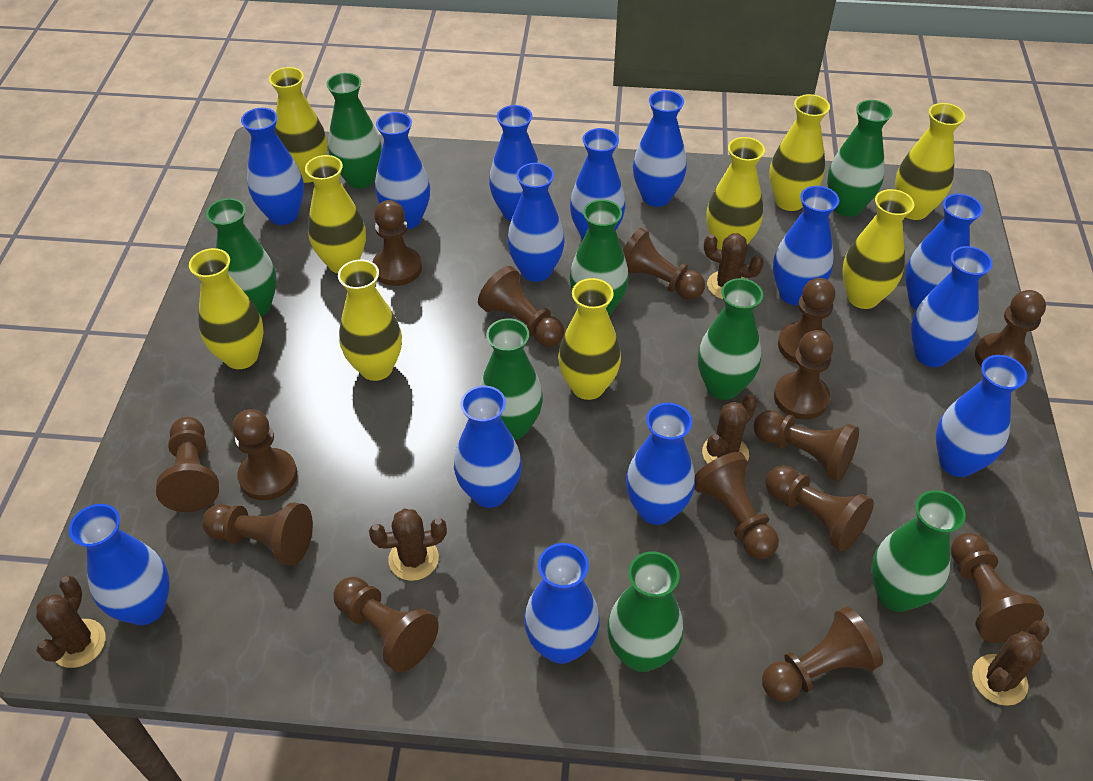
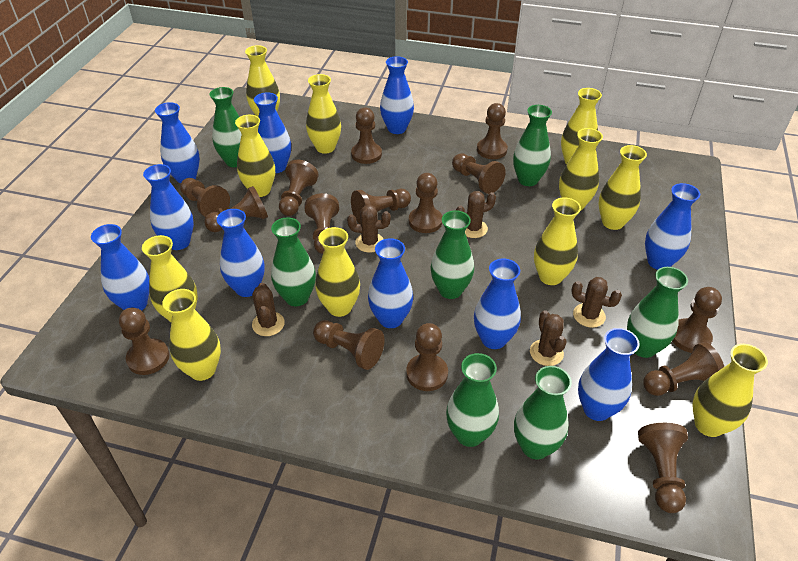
blue vase: 14 -> 10
green vase: 8 -> 7
yellow vase: 9 -> 11

